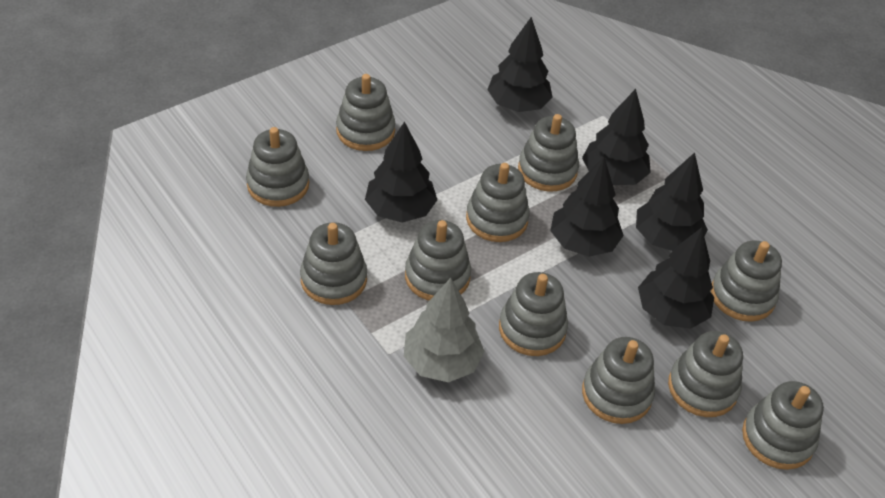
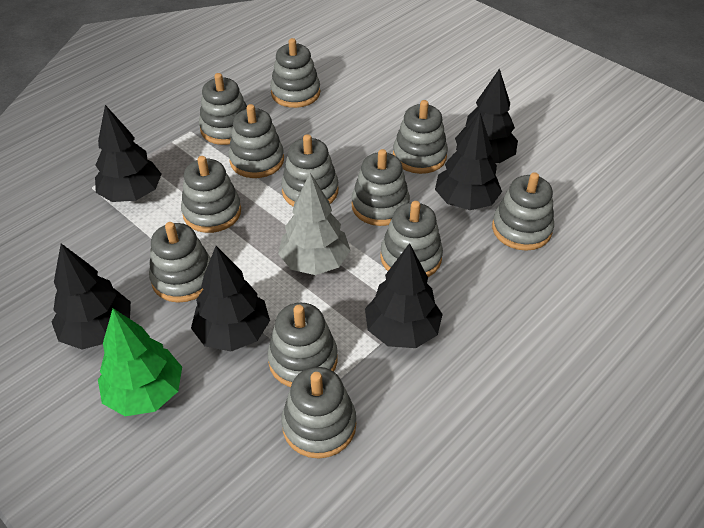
green tree: 0 -> 1
grey stacking toy: 11 -> 12

